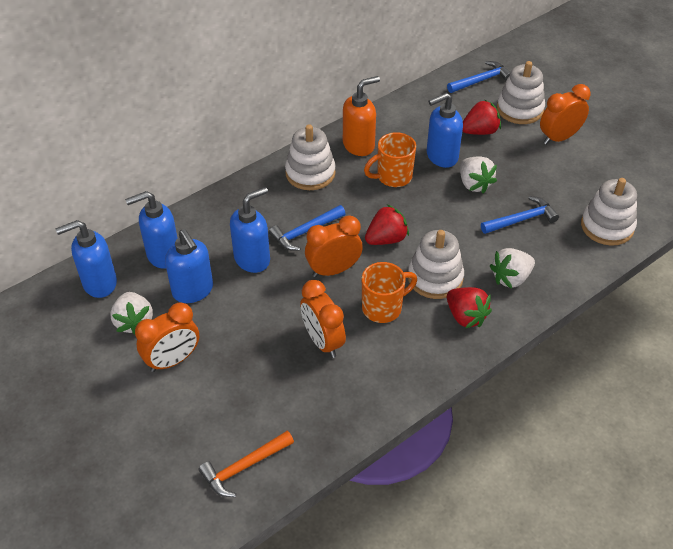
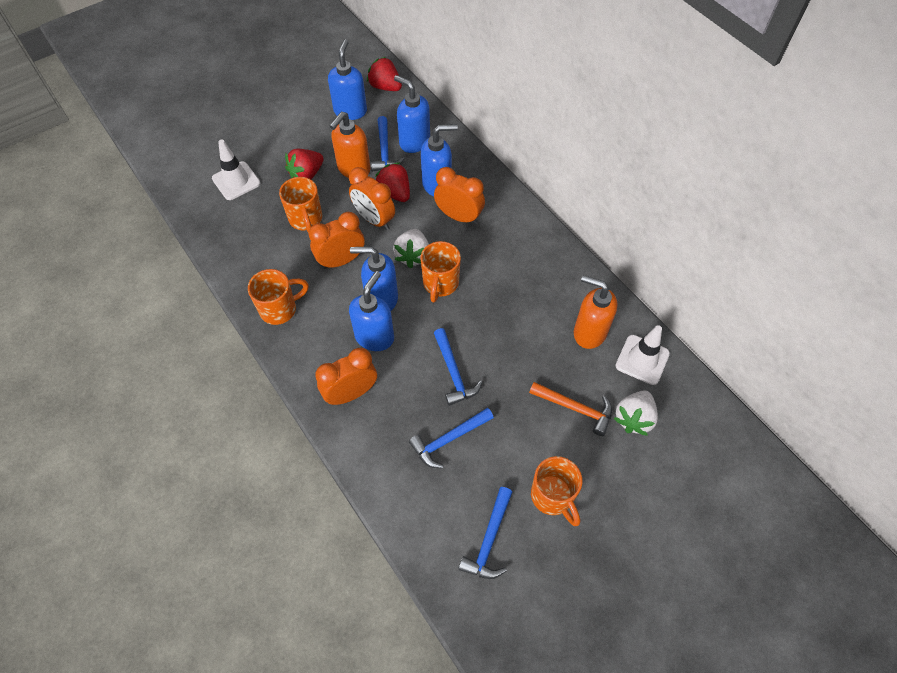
blue hammer: 3 -> 4
orange mug: 2 -> 4
orange soap dispenser: 1 -> 2
white stacking toy: 4 -> 0
white strawberry: 3 -> 2
white traffic cone: 0 -> 2

